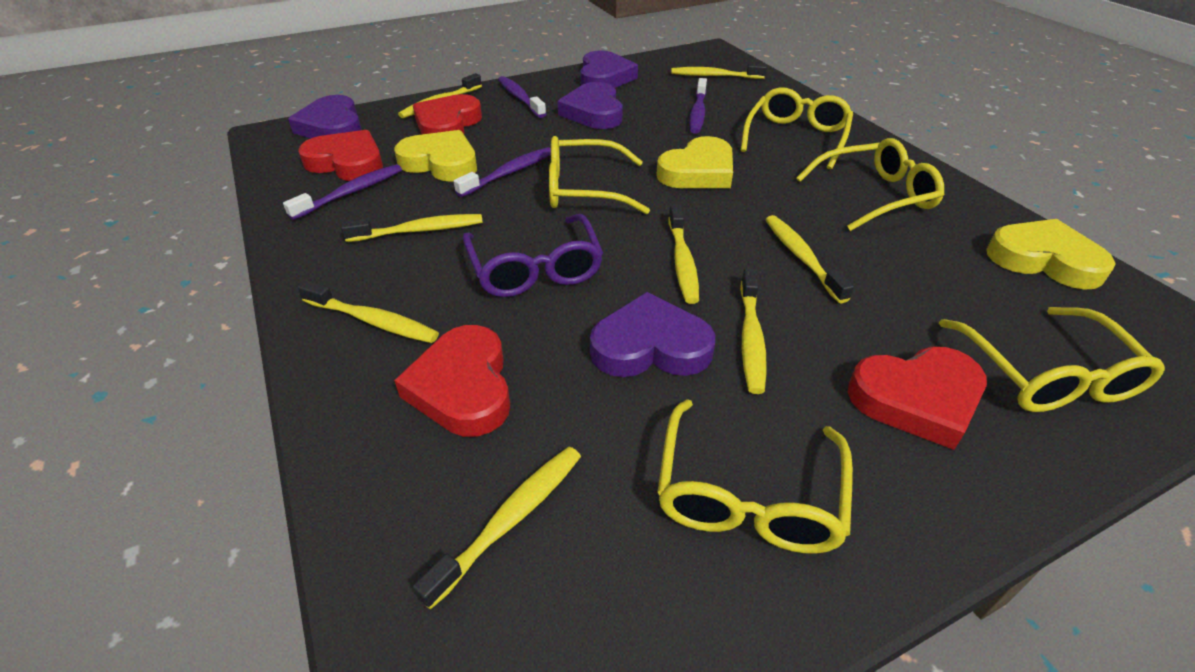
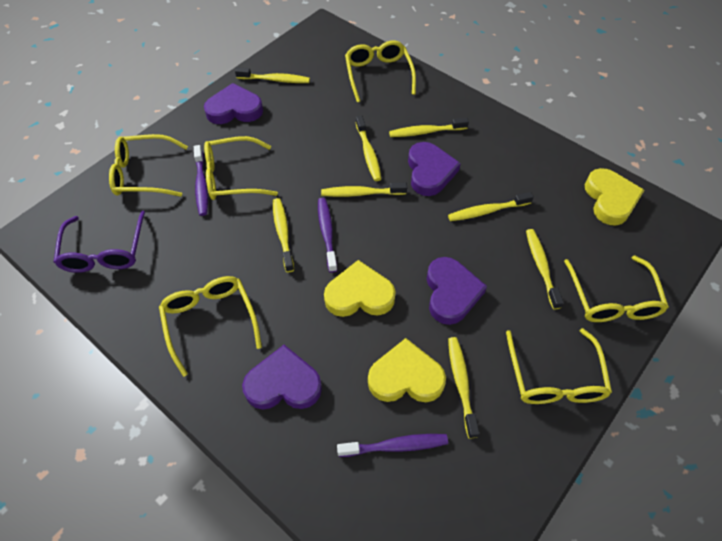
purple toothbrush: 4 -> 3
red heart: 4 -> 0
yellow glasses: 5 -> 6

